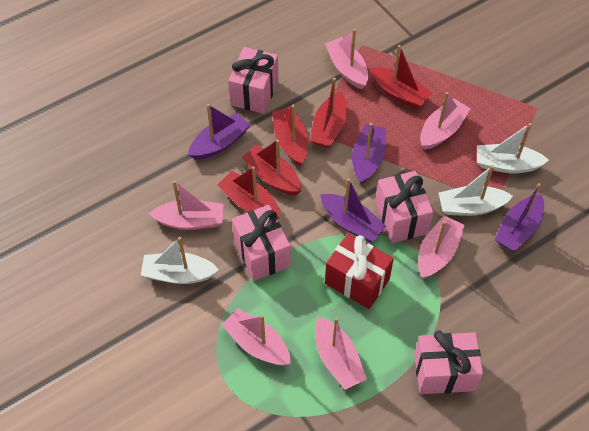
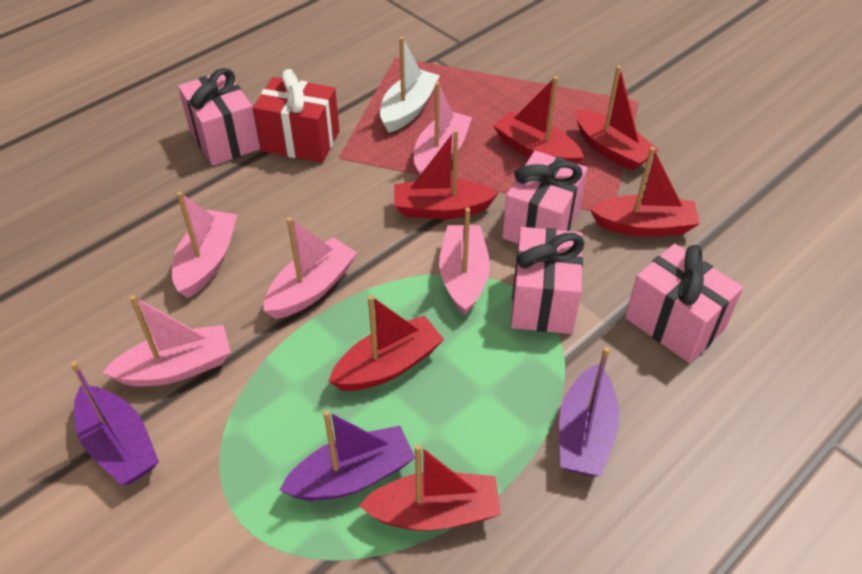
pink boat: 6 -> 5
purple boat: 4 -> 3
red boat: 5 -> 6
white boat: 3 -> 1

